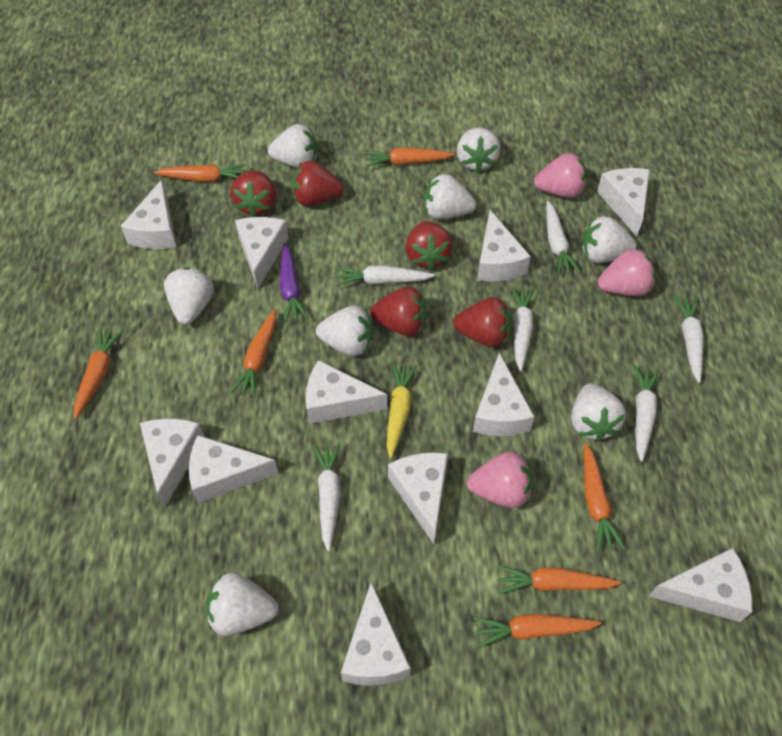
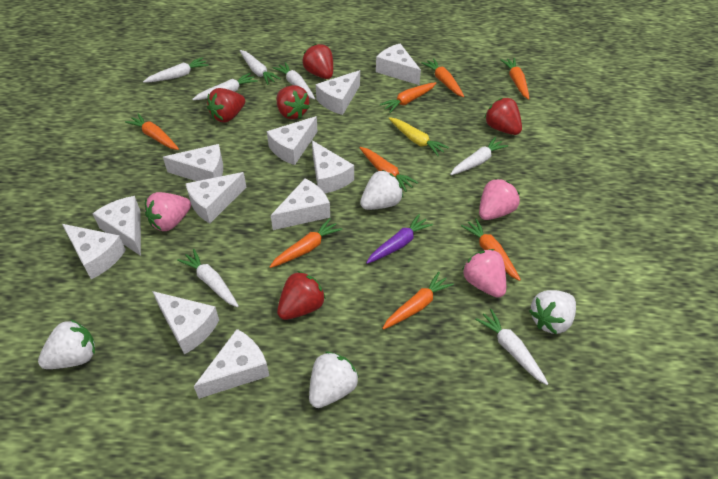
orange carrot: 7 -> 8
white carrot: 6 -> 7
white strawberry: 8 -> 4

